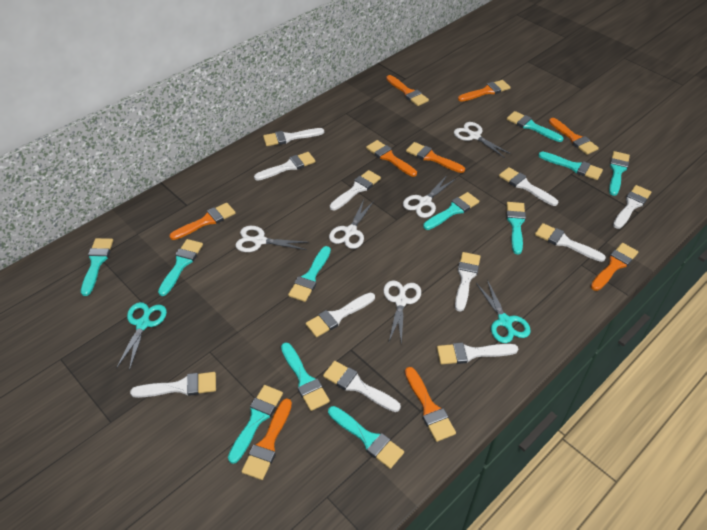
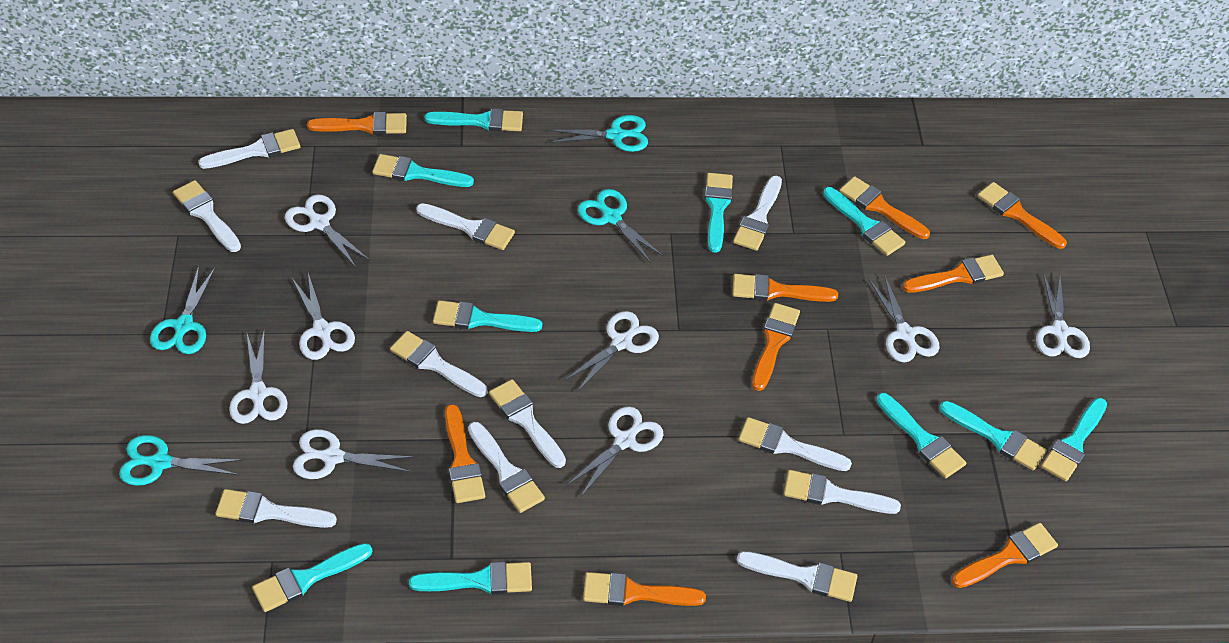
turquoise brush: 11 -> 10
turquoise scissors: 2 -> 4
white scissors: 5 -> 8

